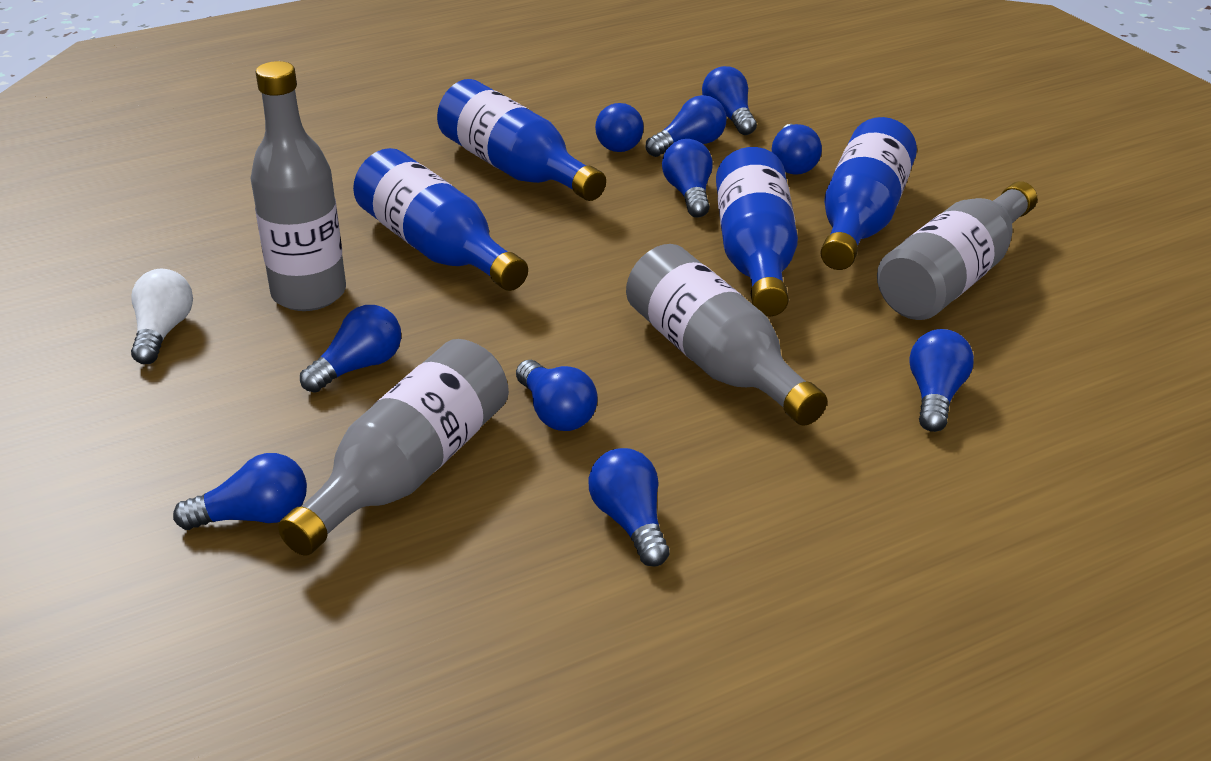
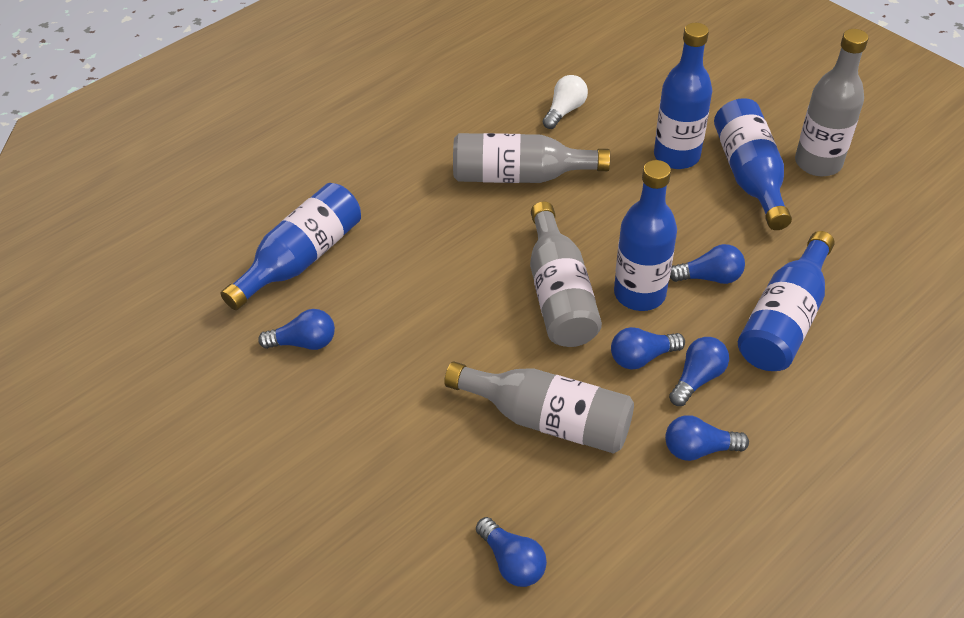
blue bottle: 4 -> 5
blue light bulb: 10 -> 6

